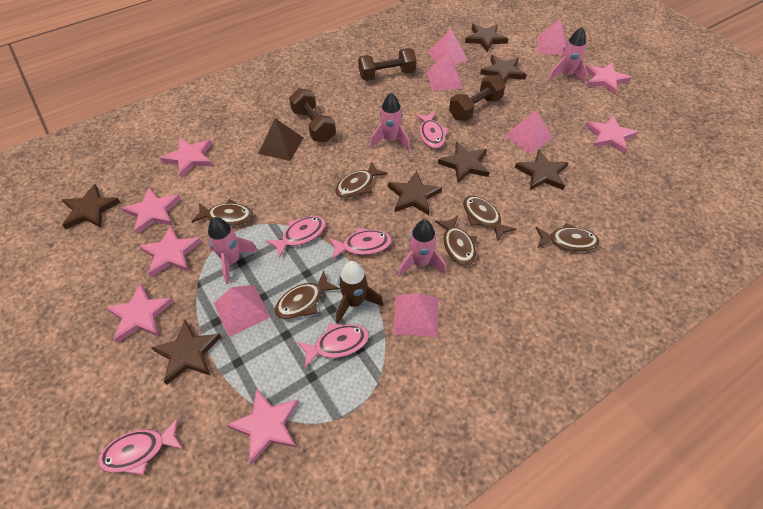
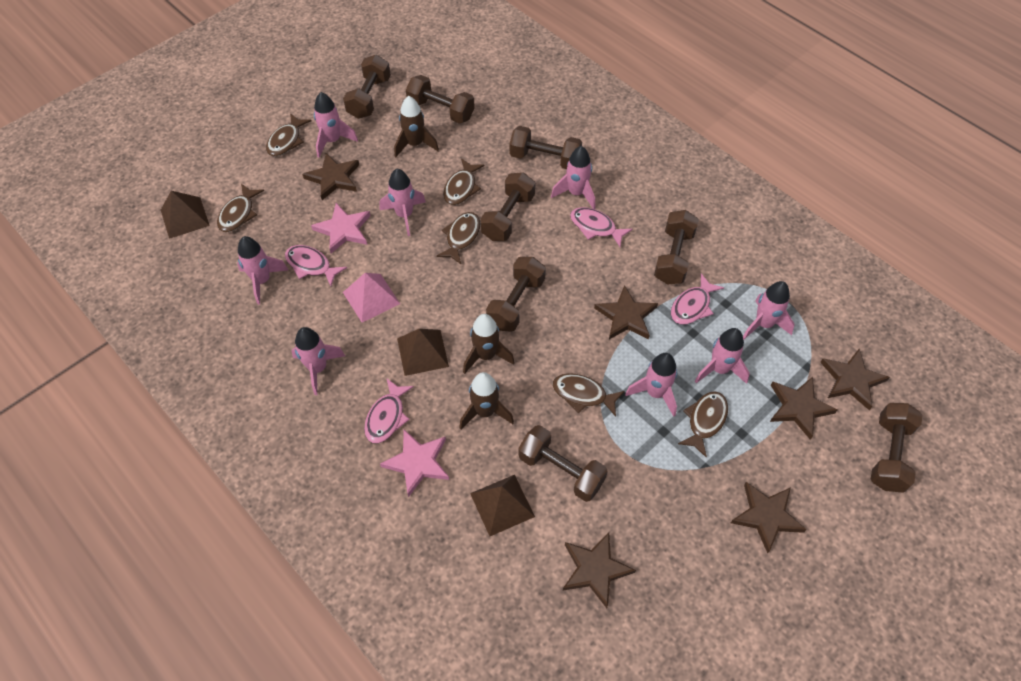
brown dumbbell: 3 -> 8
brown pyramid: 1 -> 3
brown rocket: 1 -> 3
brown star: 7 -> 6
pink fish: 5 -> 4
pink pyramid: 6 -> 1
pink rocket: 4 -> 8
pink star: 7 -> 2

